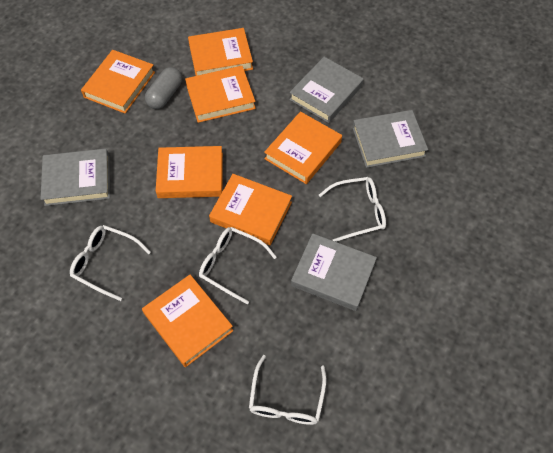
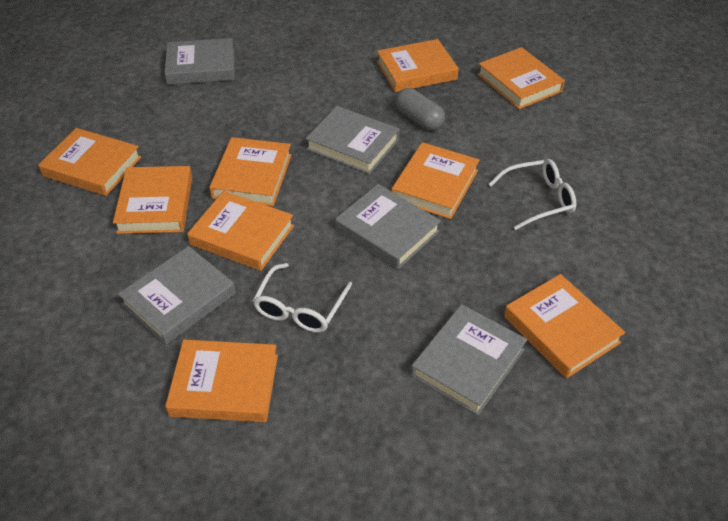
grey book: 4 -> 5
orange book: 7 -> 9
white glasses: 4 -> 2

